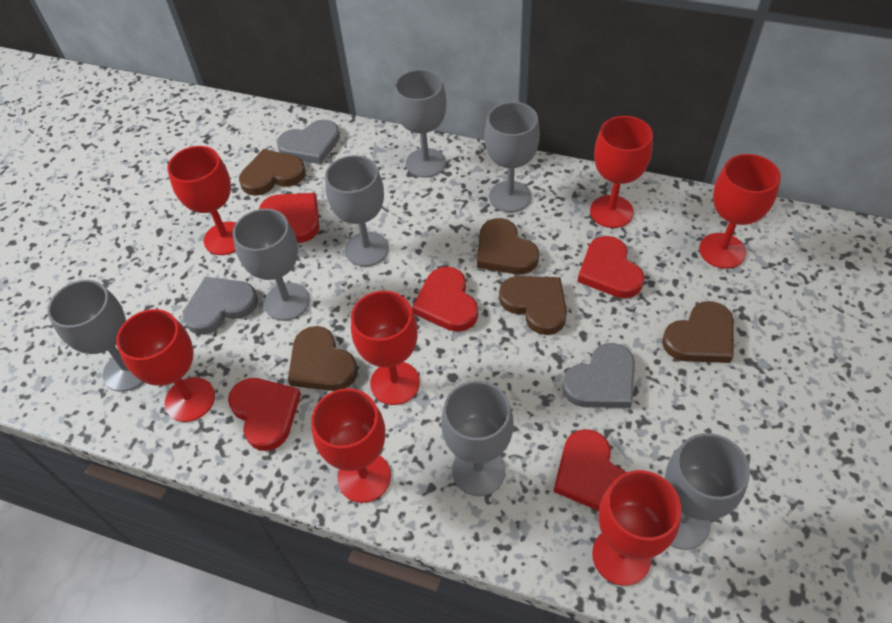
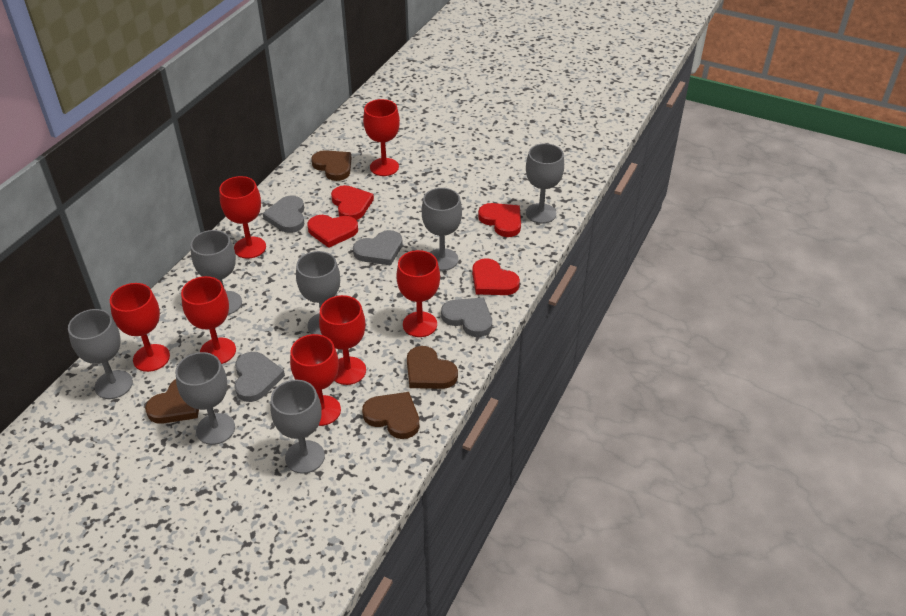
brown heart: 5 -> 4
grey heart: 3 -> 4
red heart: 5 -> 4

